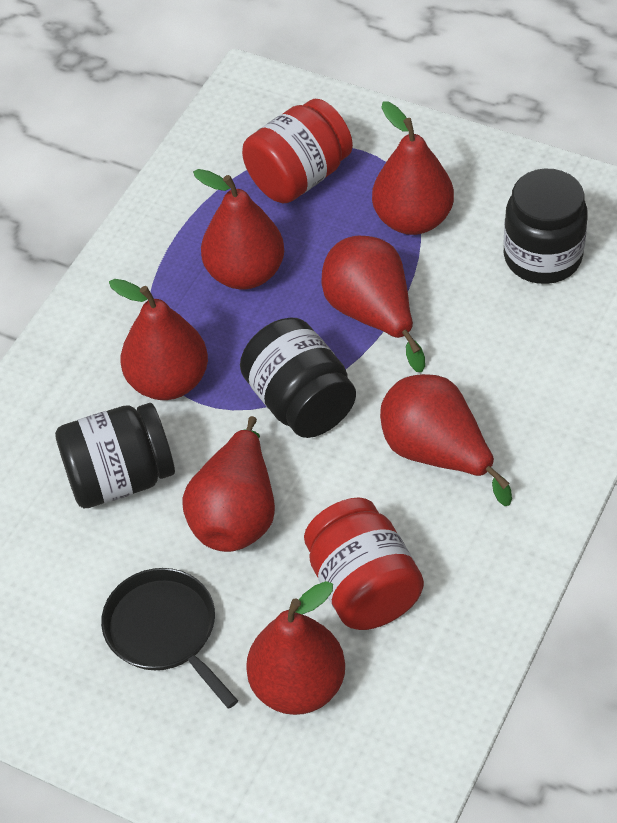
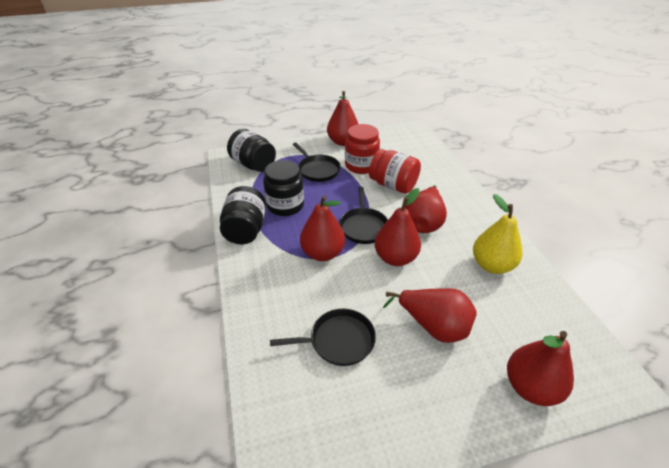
black pan: 1 -> 3
red pear: 7 -> 6
yellow pear: 0 -> 1

